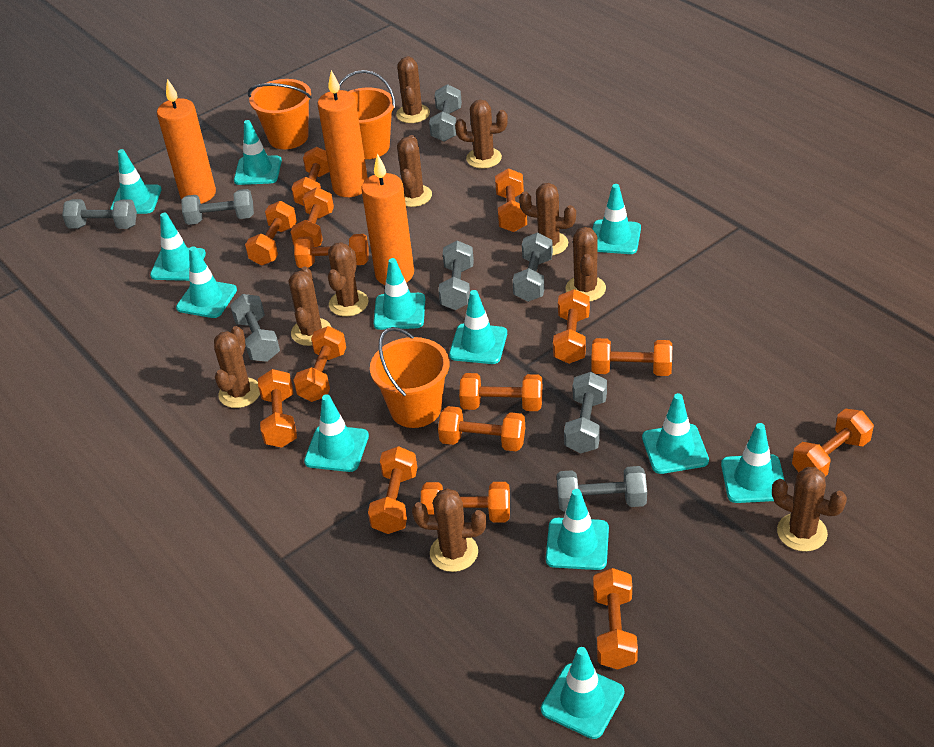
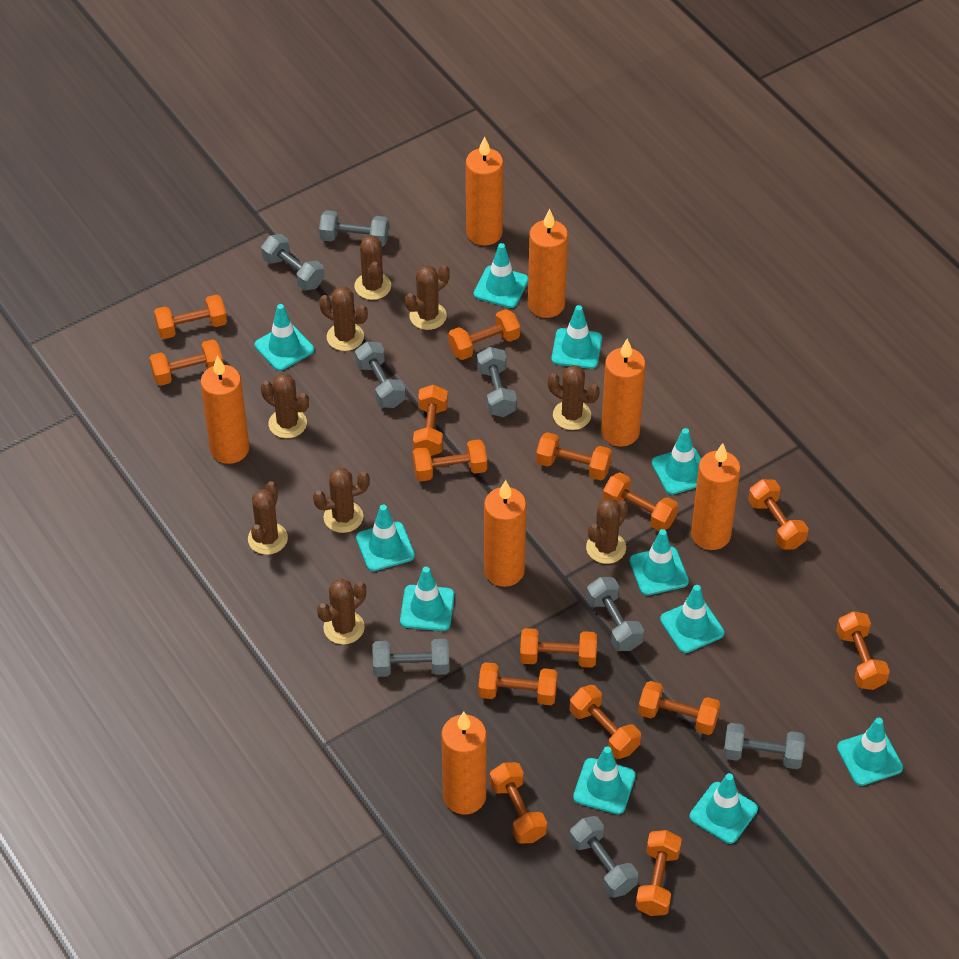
brown cactus: 10 -> 9
orange bucket: 3 -> 0
orange candle: 3 -> 7
turquoise traffic cone: 12 -> 11

